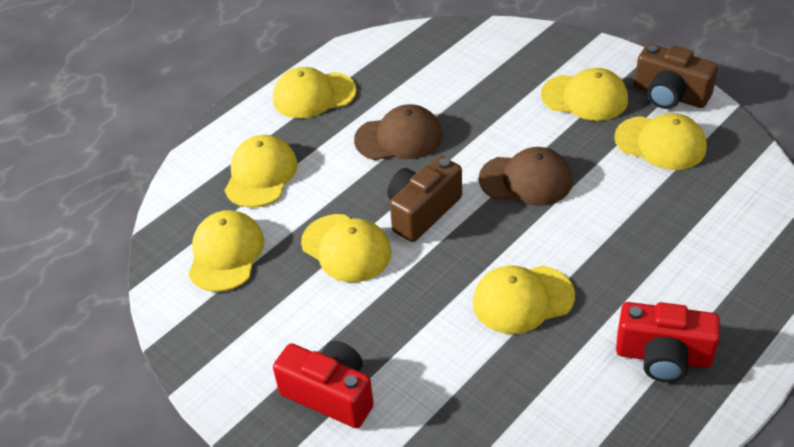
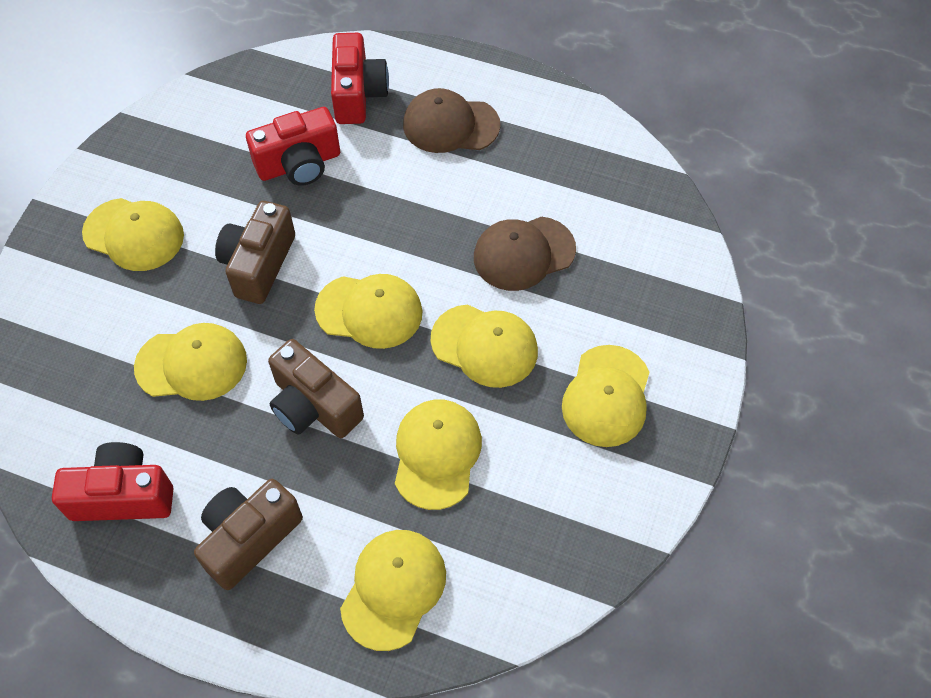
brown camera: 2 -> 3
red camera: 2 -> 3

